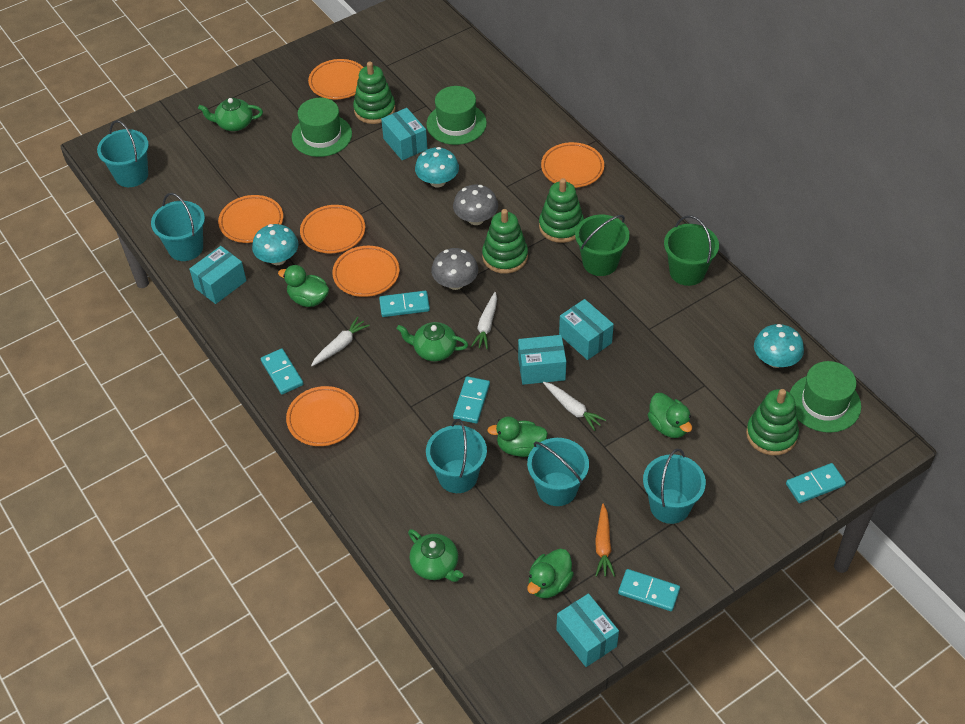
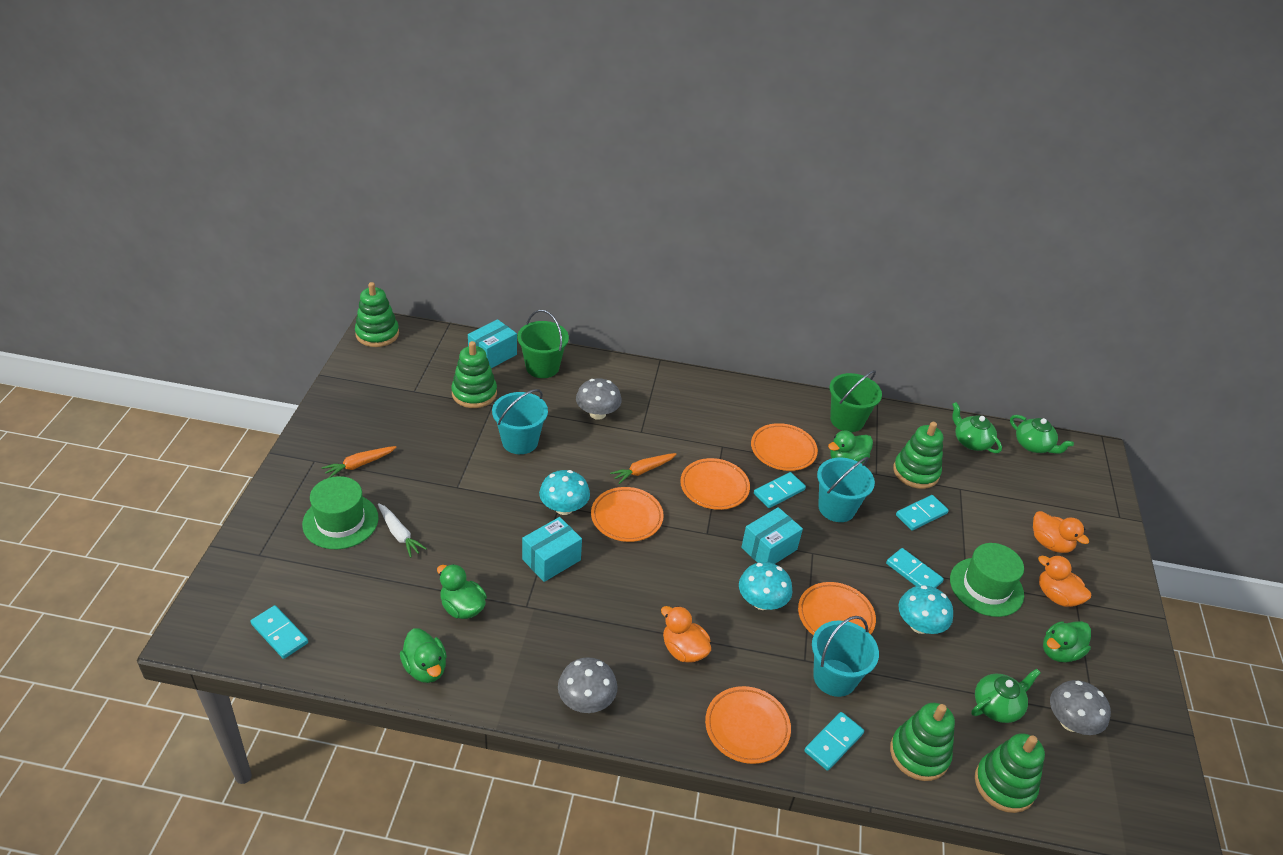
green hat: 3 -> 2
green stacking toy: 4 -> 5
grey mushroom: 2 -> 3
orange carrot: 1 -> 2
orange duck: 0 -> 3
orange plate: 6 -> 5
turquoise box: 5 -> 3
turquoise bucket: 5 -> 3
white carrot: 3 -> 1

